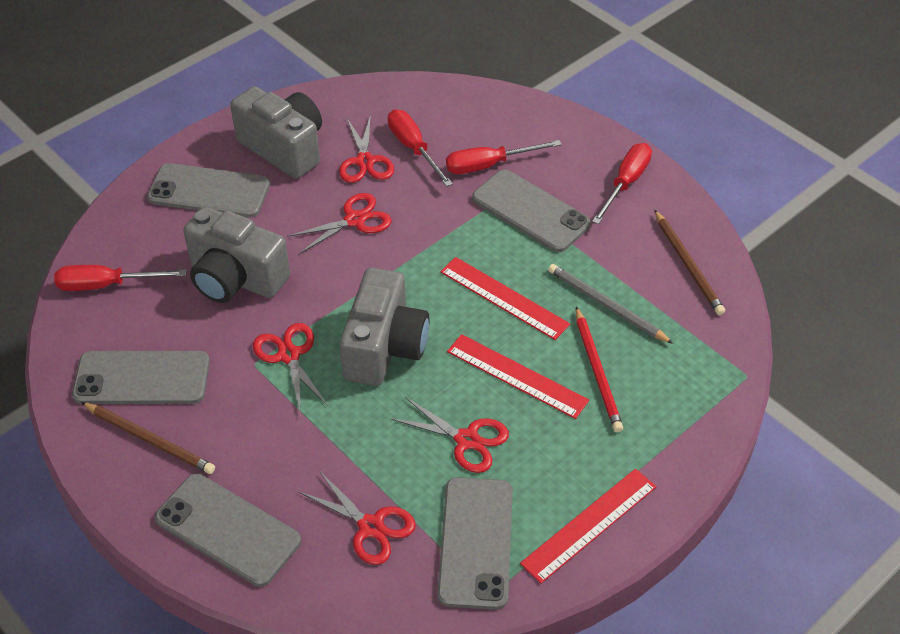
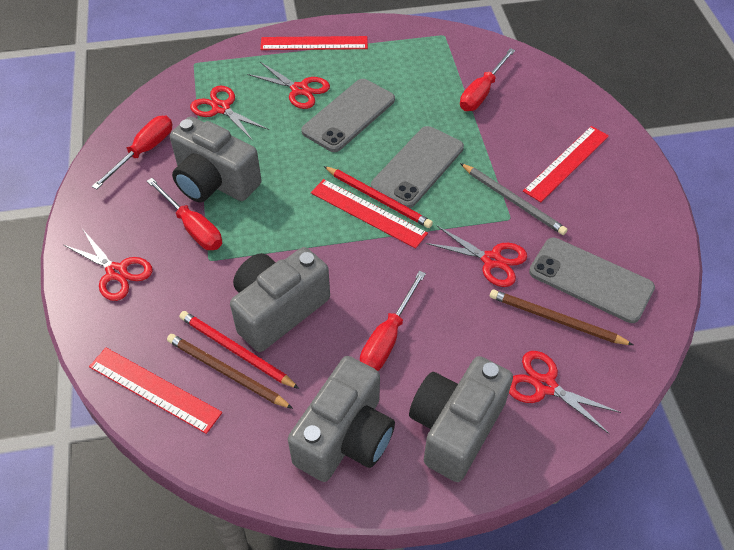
grey camera: 3 -> 4
grey phone: 5 -> 3
red pencil: 1 -> 2
red ruler: 3 -> 4

